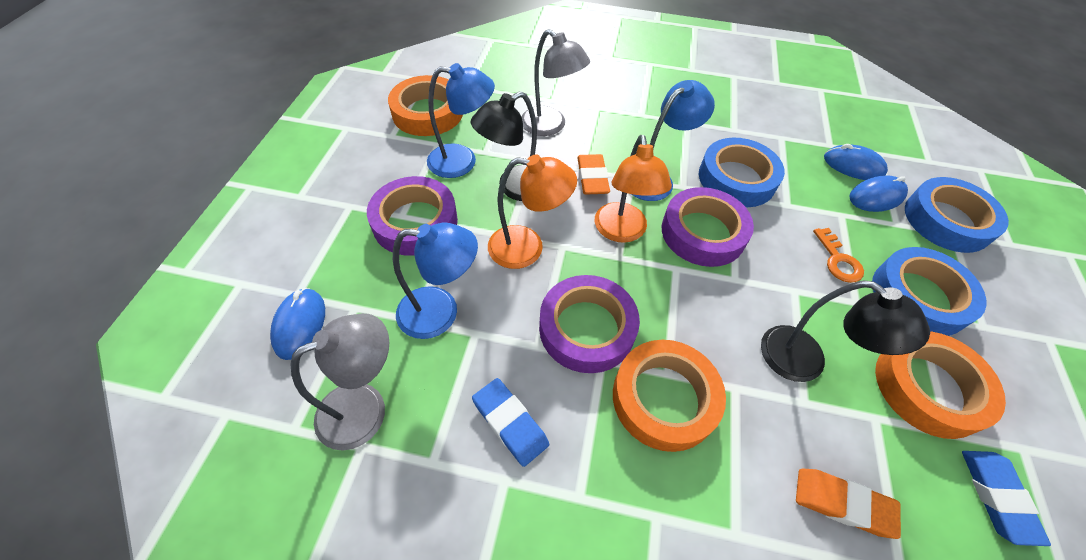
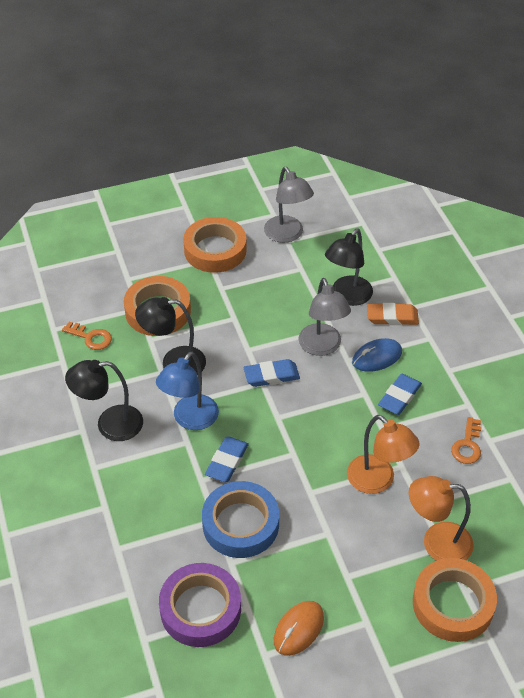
black lamp: 2 -> 3
blue eraser: 2 -> 3
blue lamp: 3 -> 1
blue mouse: 3 -> 1
blue tape: 3 -> 1
orange eraser: 2 -> 1
orange key: 1 -> 2
orange mouse: 0 -> 1
purple tape: 3 -> 1

